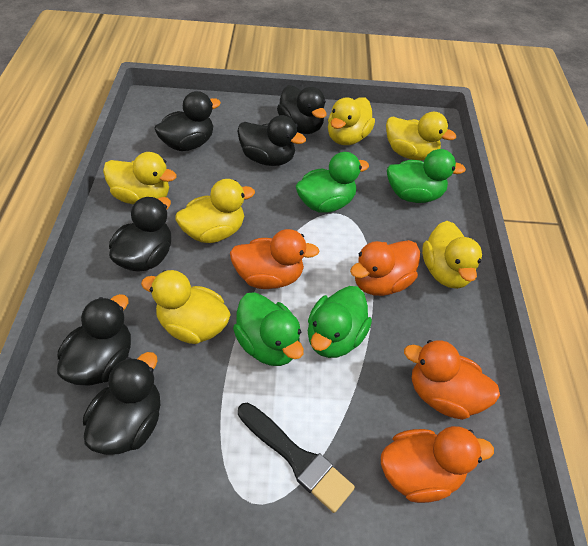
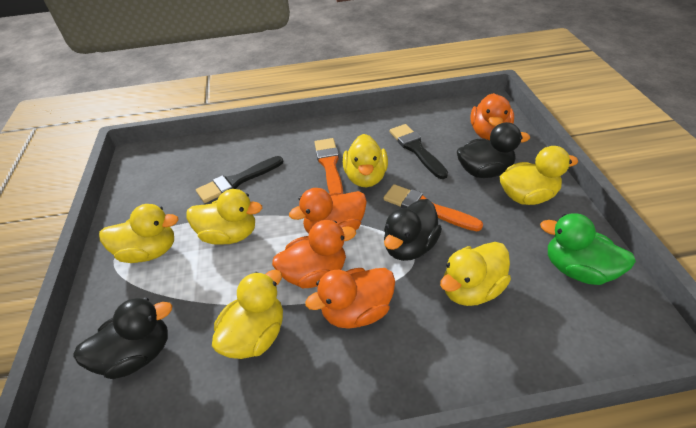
black brush: 1 -> 2
black duck: 6 -> 3
green duck: 4 -> 1
orange brush: 0 -> 2

